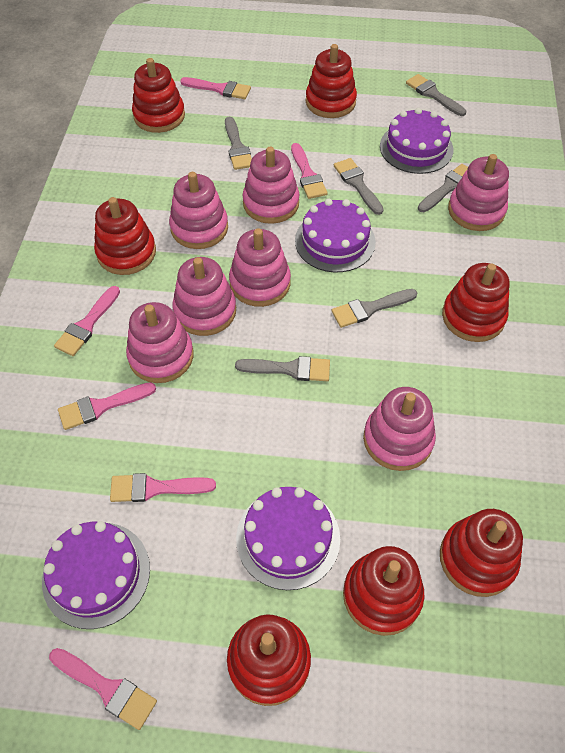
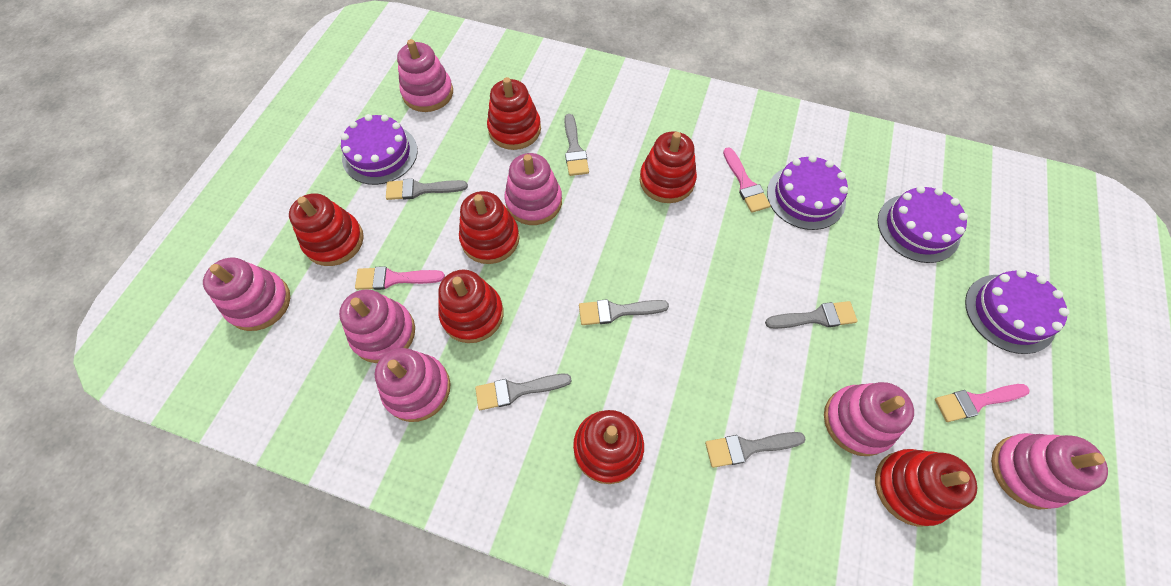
pink brush: 6 -> 3

